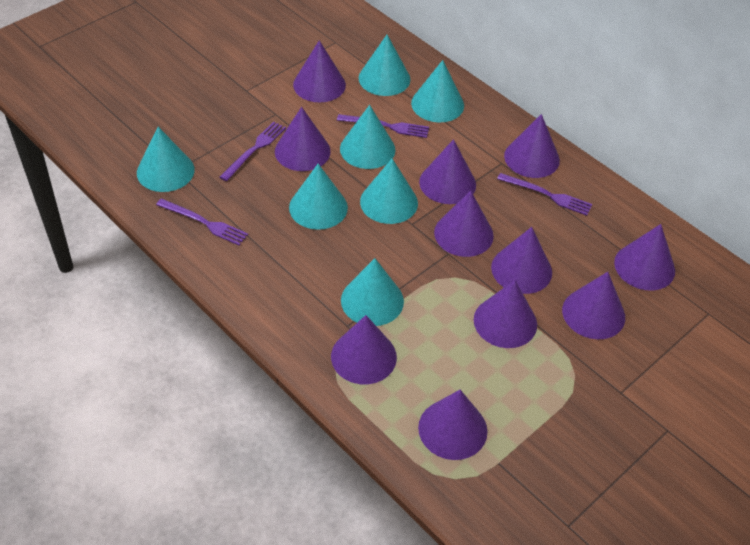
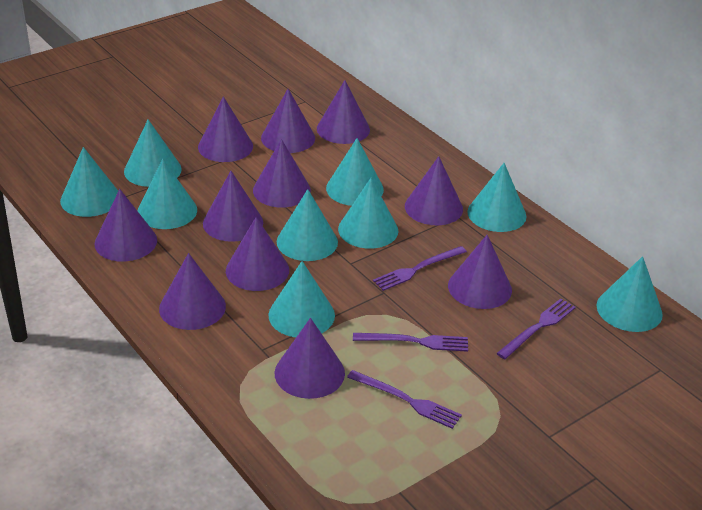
turquoise cone: 7 -> 9

